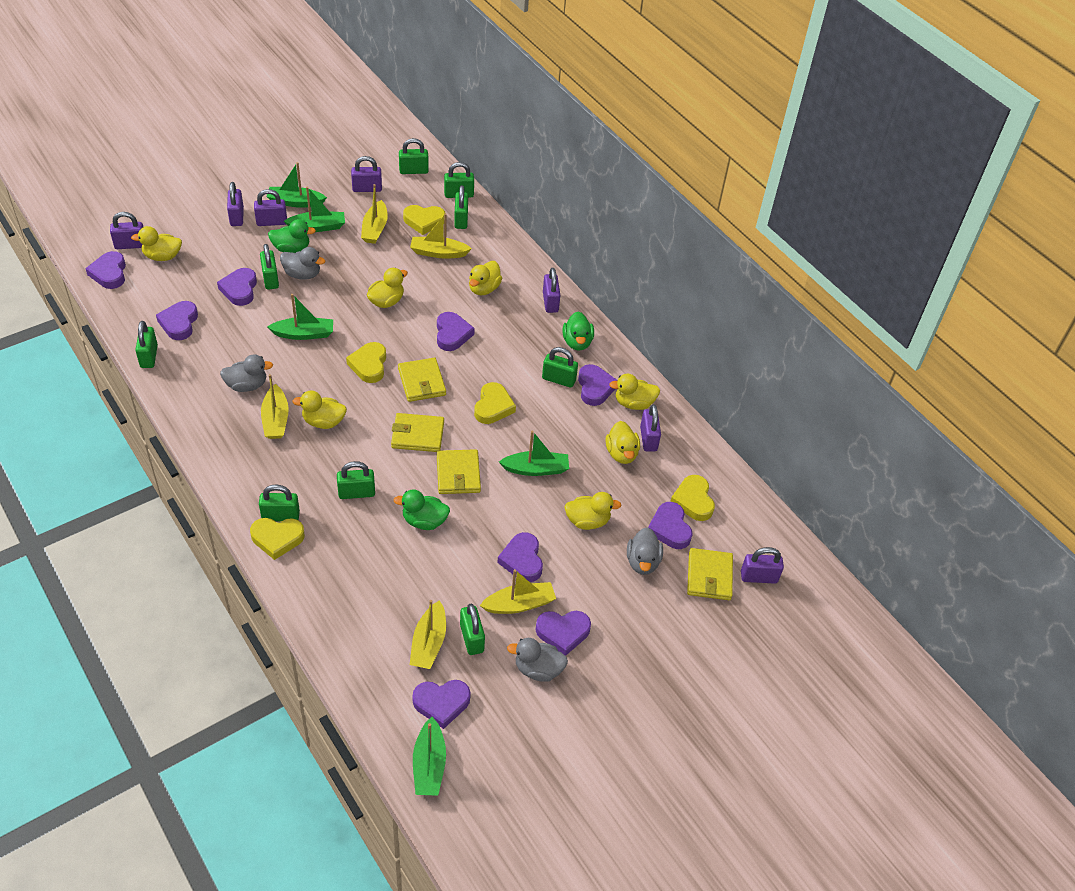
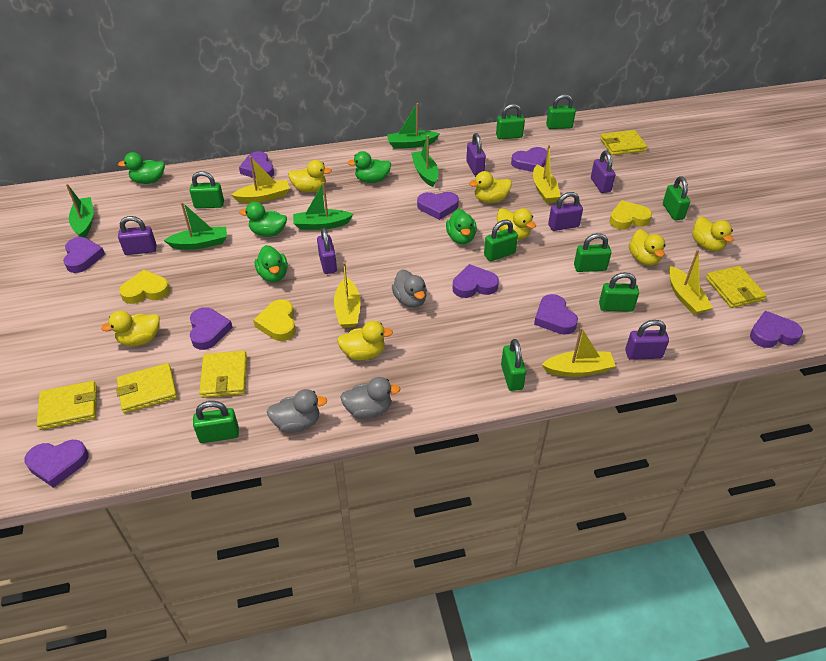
green duck: 3 -> 5
grey duck: 4 -> 3
purple padlock: 7 -> 6
yellow heart: 5 -> 3
yellow wallet: 4 -> 5

